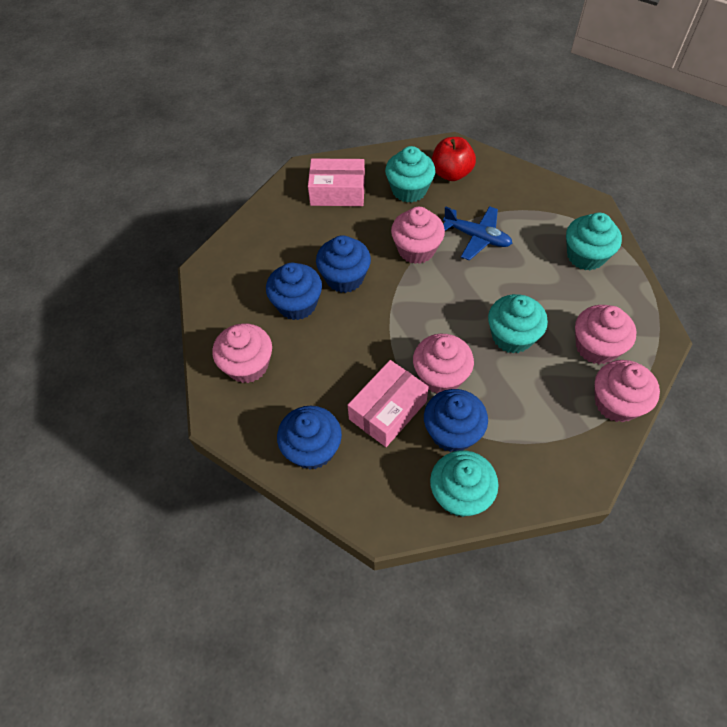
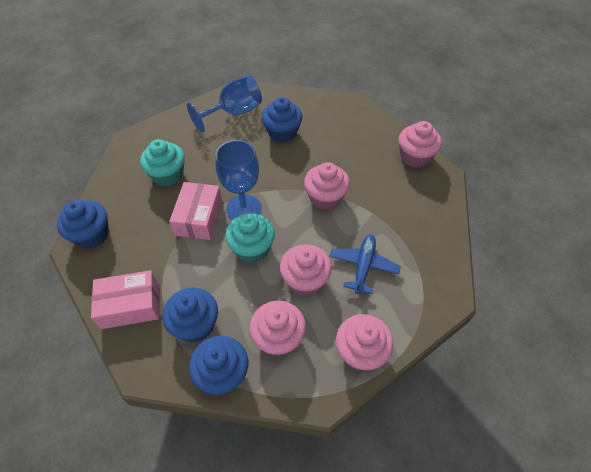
blue goblet: 0 -> 2
red apple: 1 -> 0
turquoise cupcake: 4 -> 2

